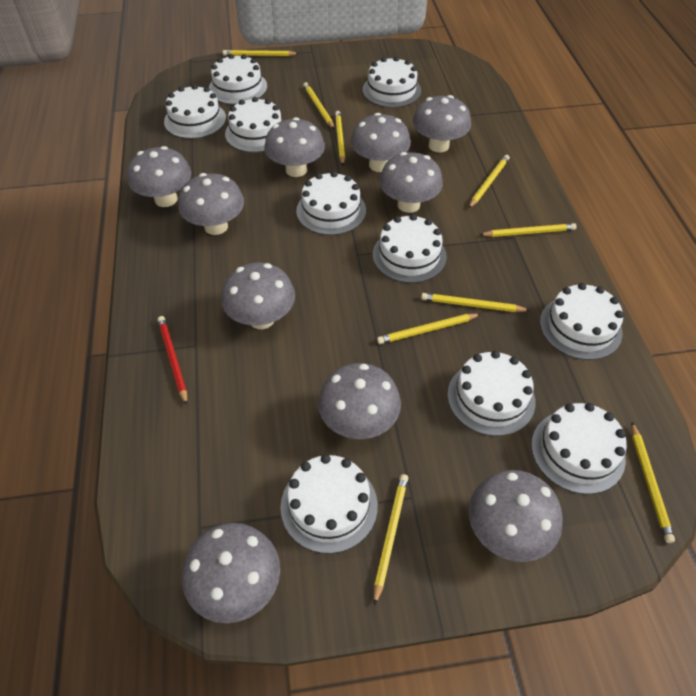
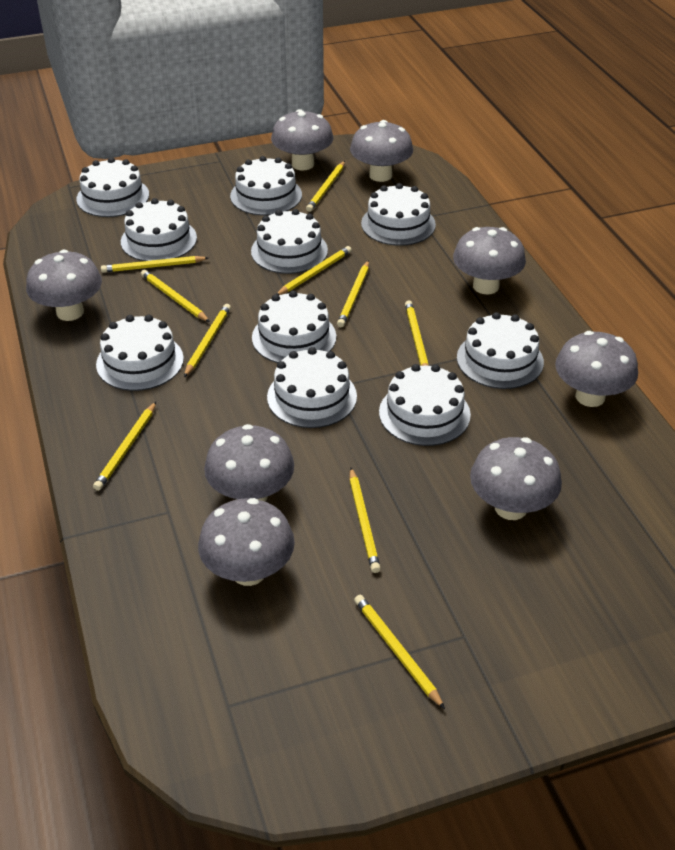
grey mushroom: 10 -> 8
red pencil: 1 -> 0
yellow pencil: 9 -> 10

